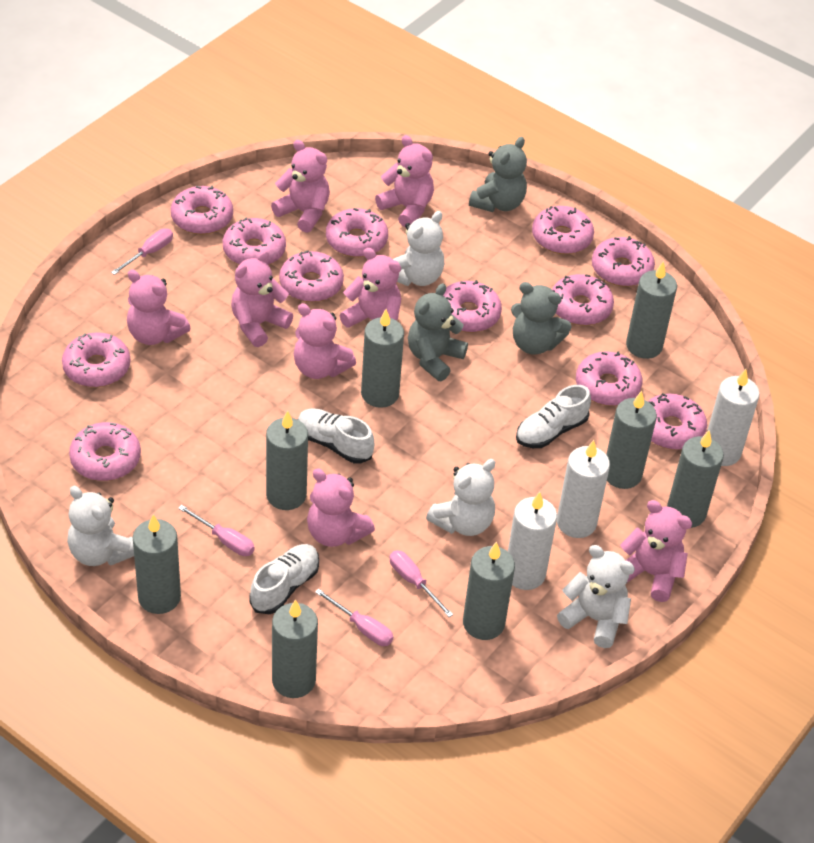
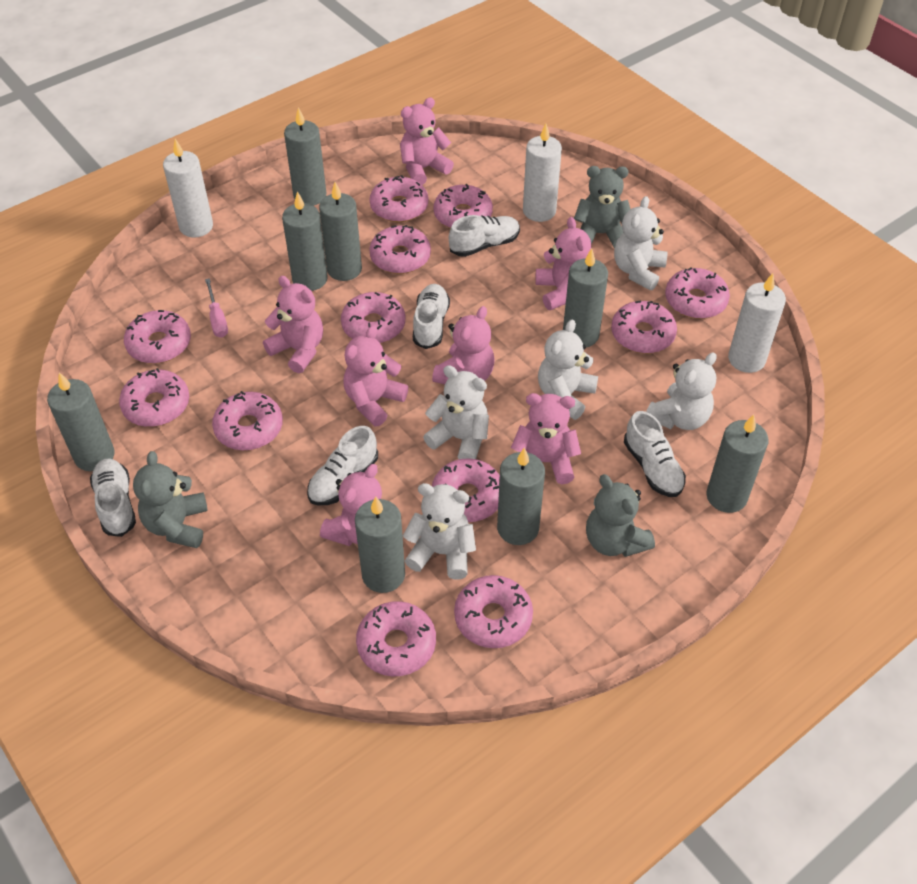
pink screwdriver: 4 -> 1
pink teddy bear: 8 -> 7
white shoe: 3 -> 5
white teddy bear: 4 -> 5

